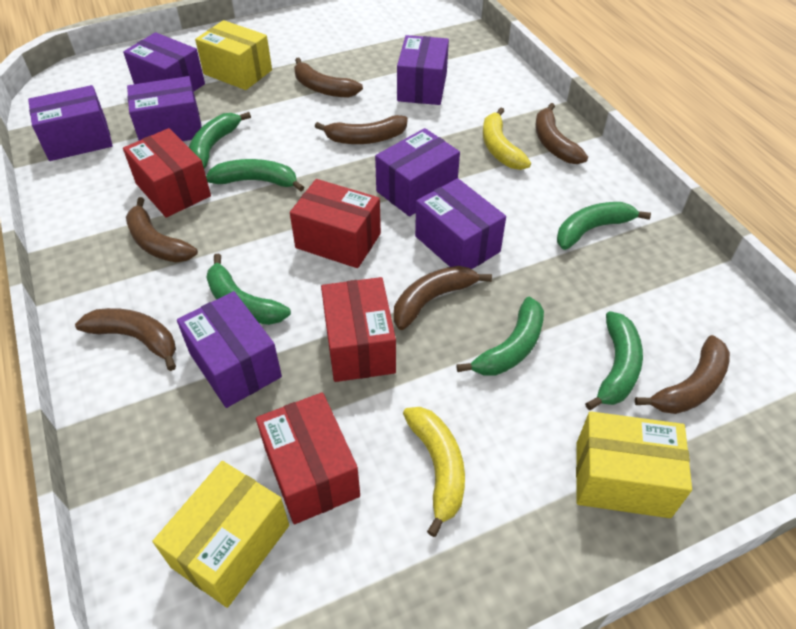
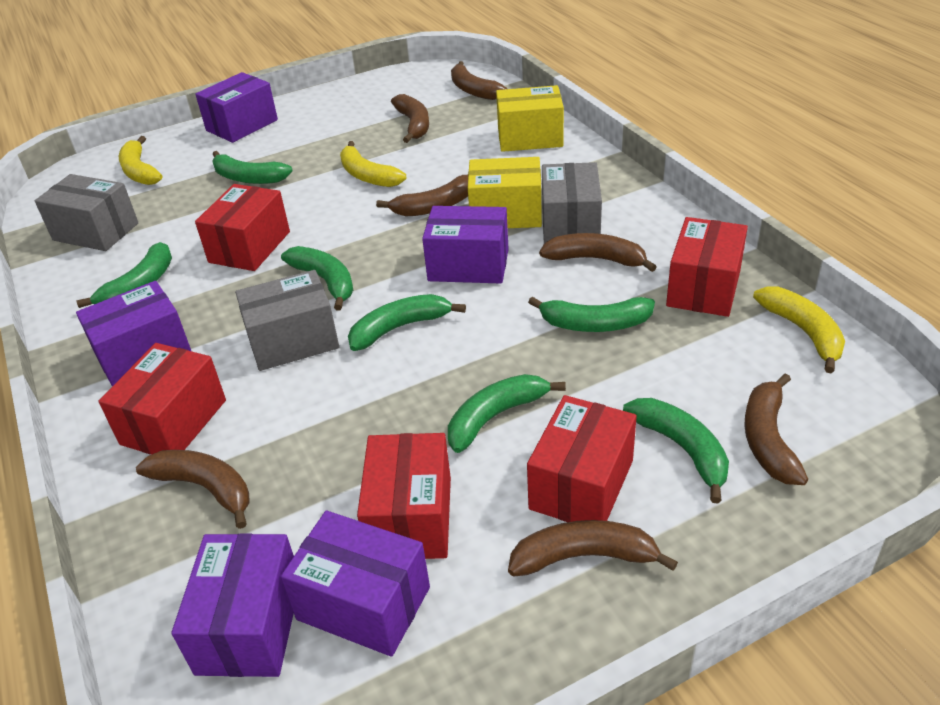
green banana: 6 -> 7
grey box: 0 -> 3
purple box: 7 -> 5
red box: 4 -> 5
yellow banana: 2 -> 3
yellow box: 3 -> 2

